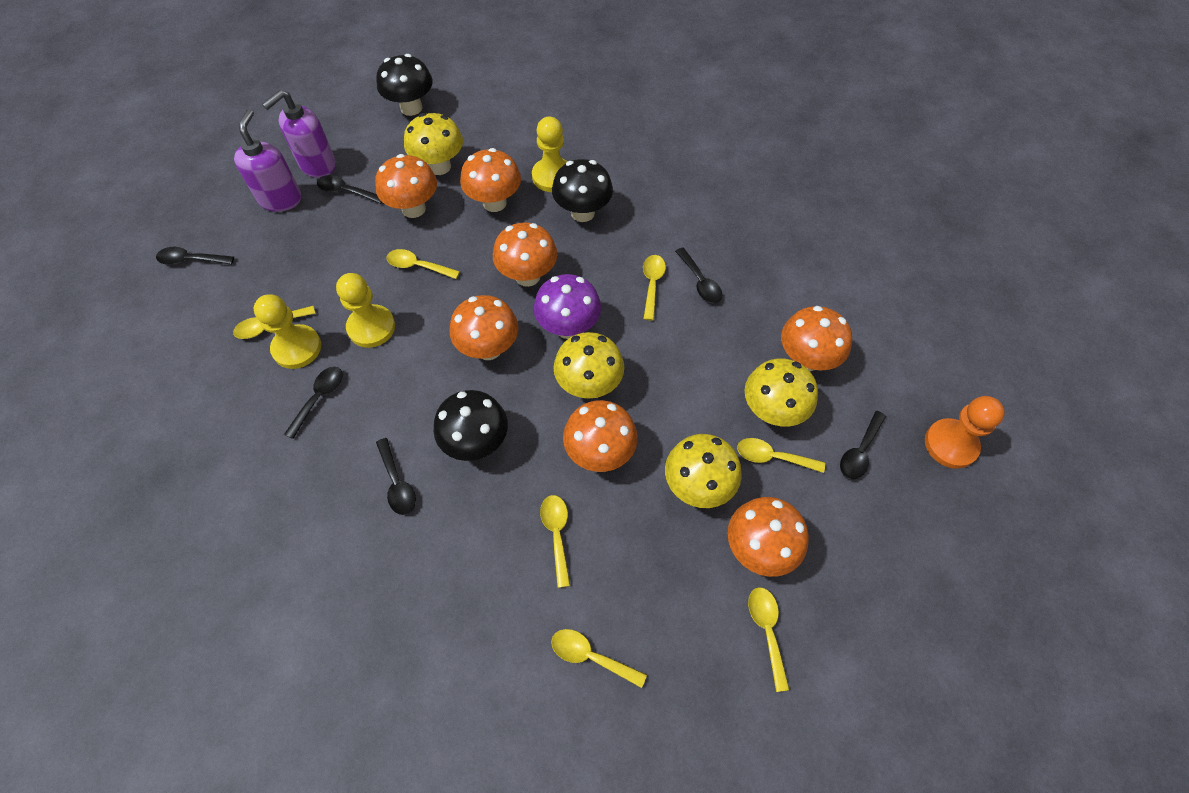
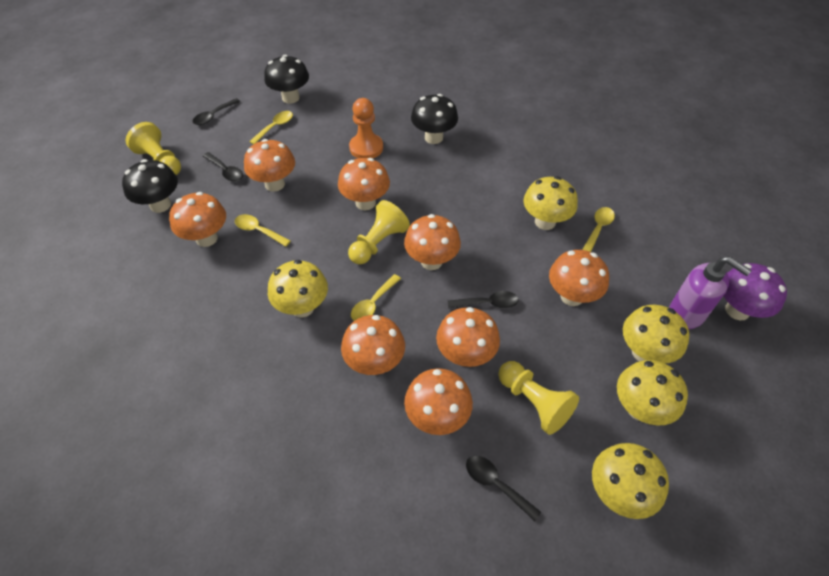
black spoon: 6 -> 4
orange mushroom: 7 -> 8
purple soap dispenser: 2 -> 1
yellow mushroom: 4 -> 5
yellow spoon: 7 -> 4

